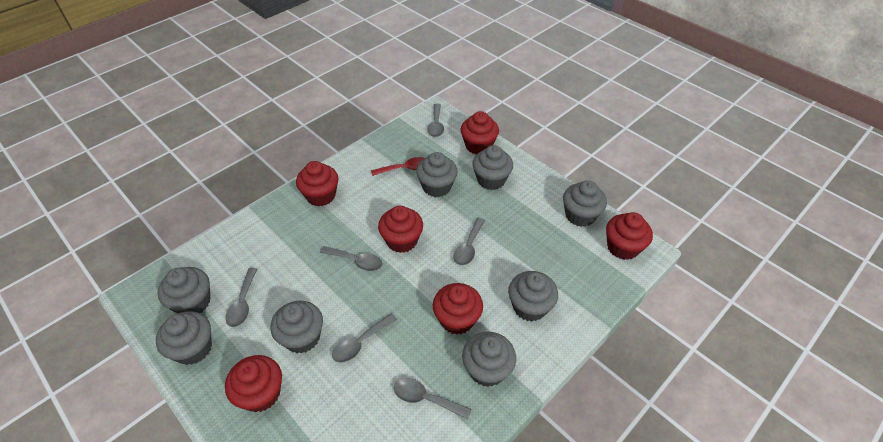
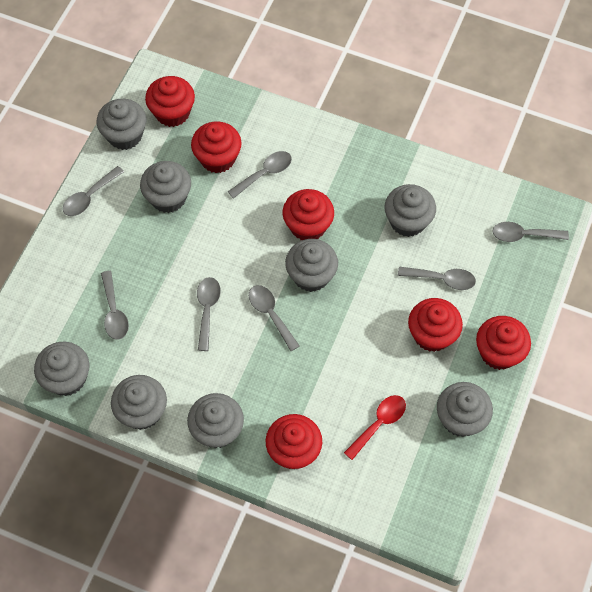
grey spoon: 6 -> 7

